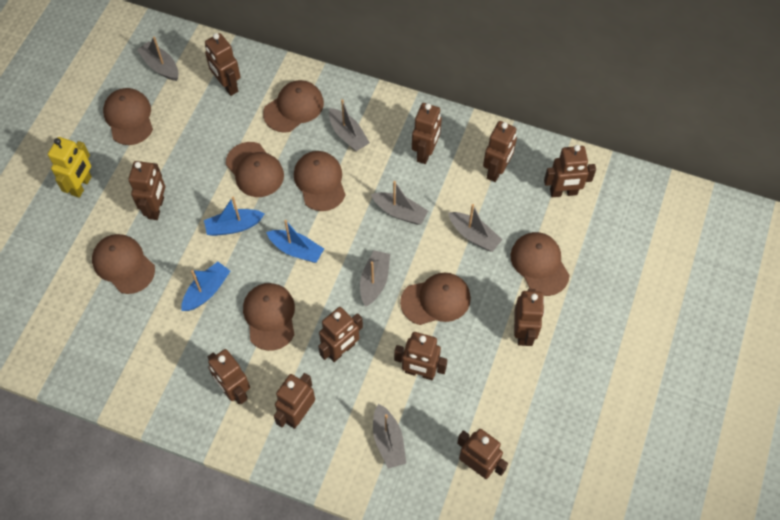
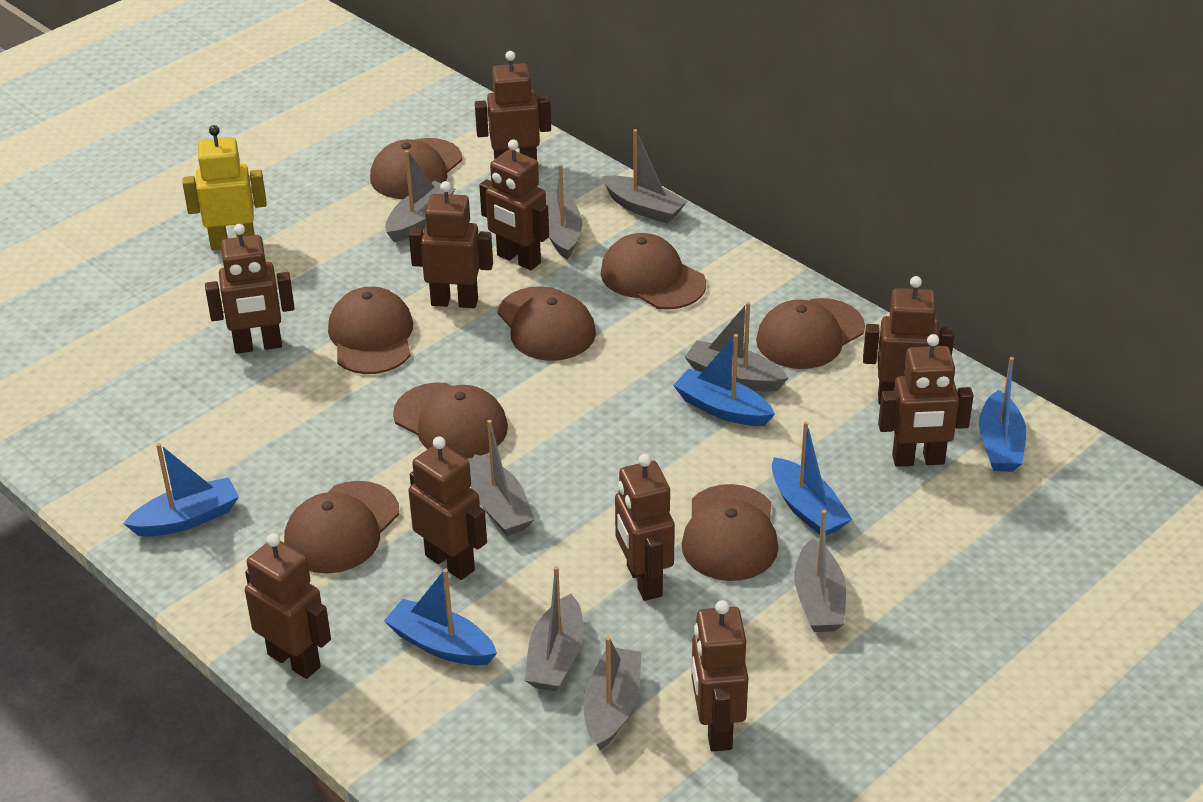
blue boat: 3 -> 5
brown robot: 11 -> 10
grey boat: 6 -> 8

